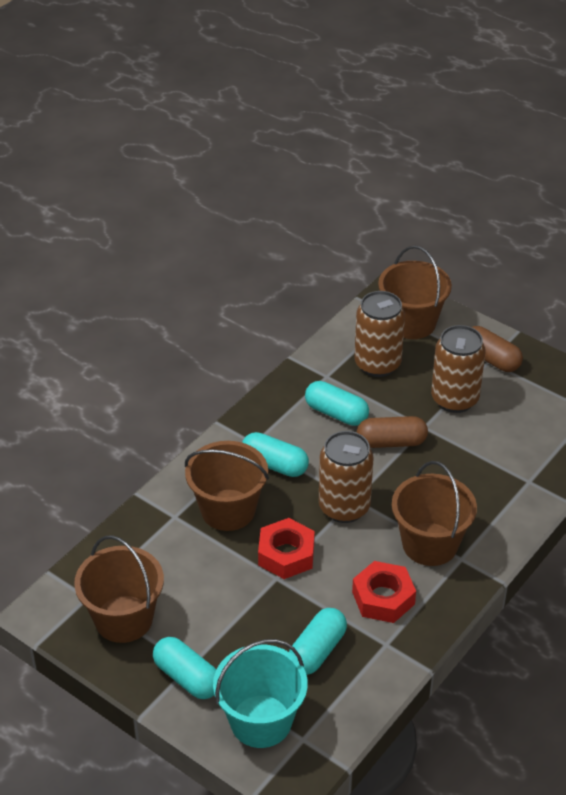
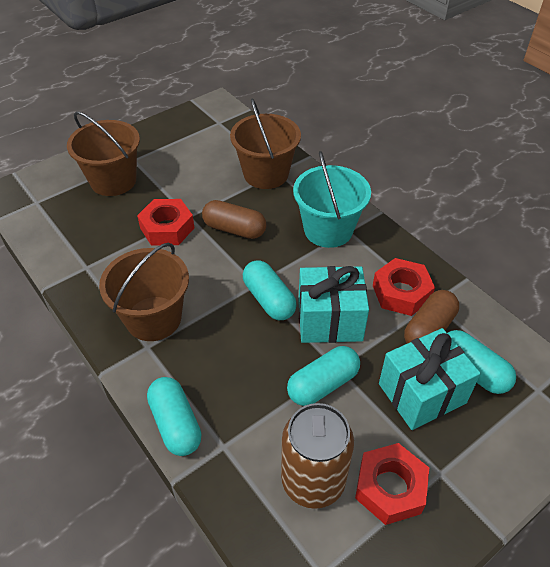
brown bucket: 4 -> 3
brown can: 3 -> 1
red nut: 2 -> 3
turquoise gift: 0 -> 2

